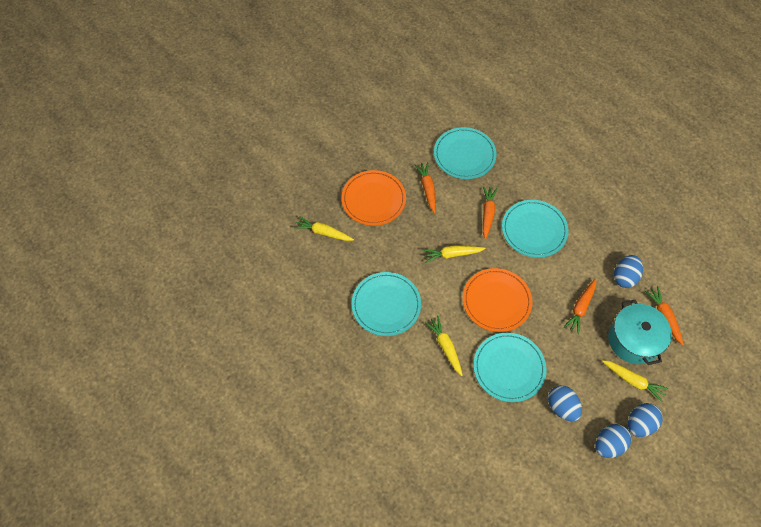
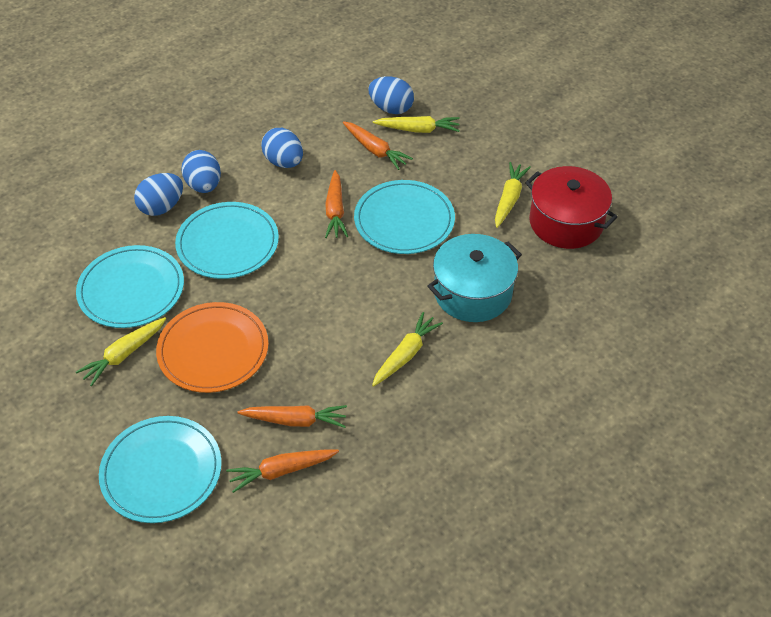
orange plate: 2 -> 1
red pot: 0 -> 1

